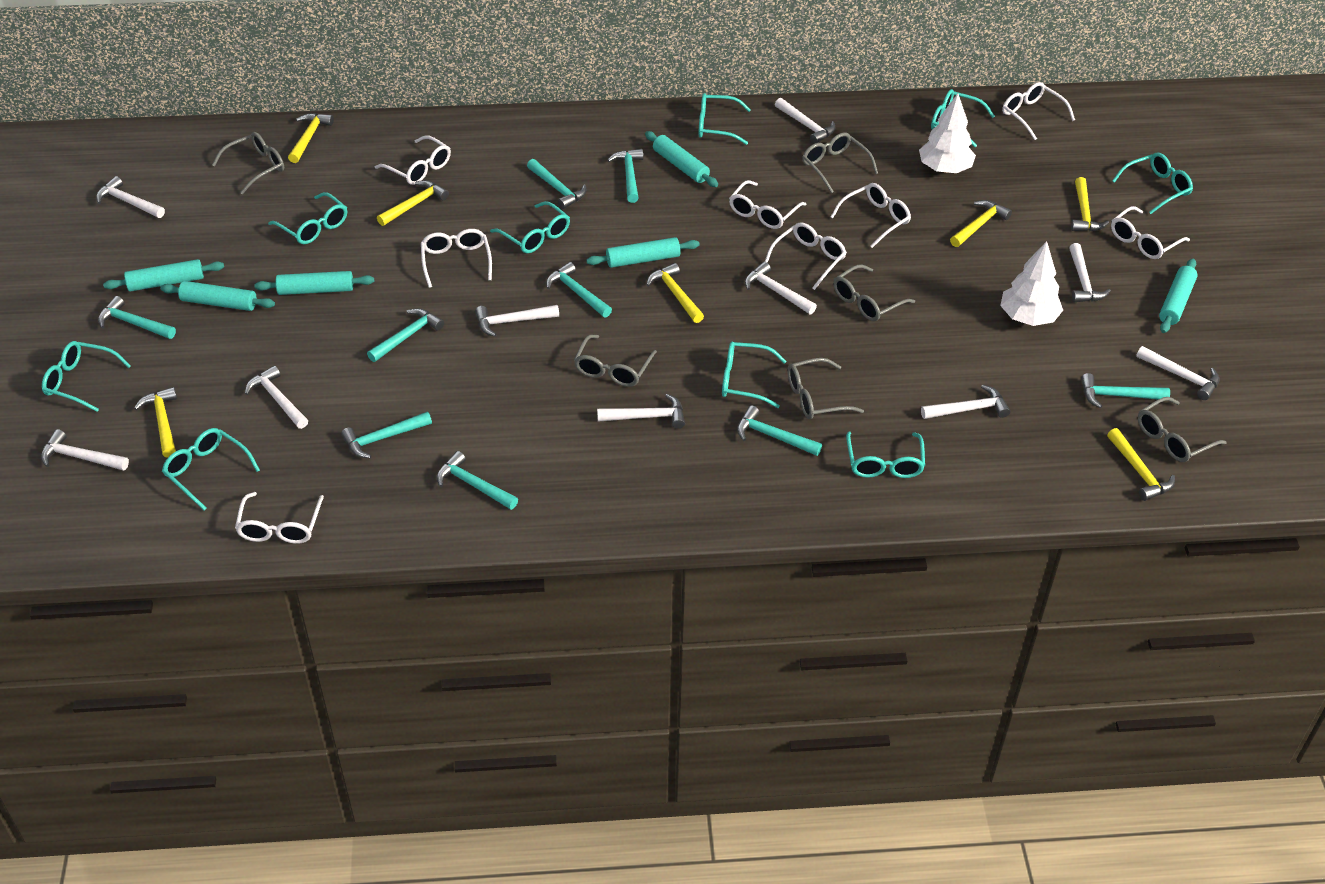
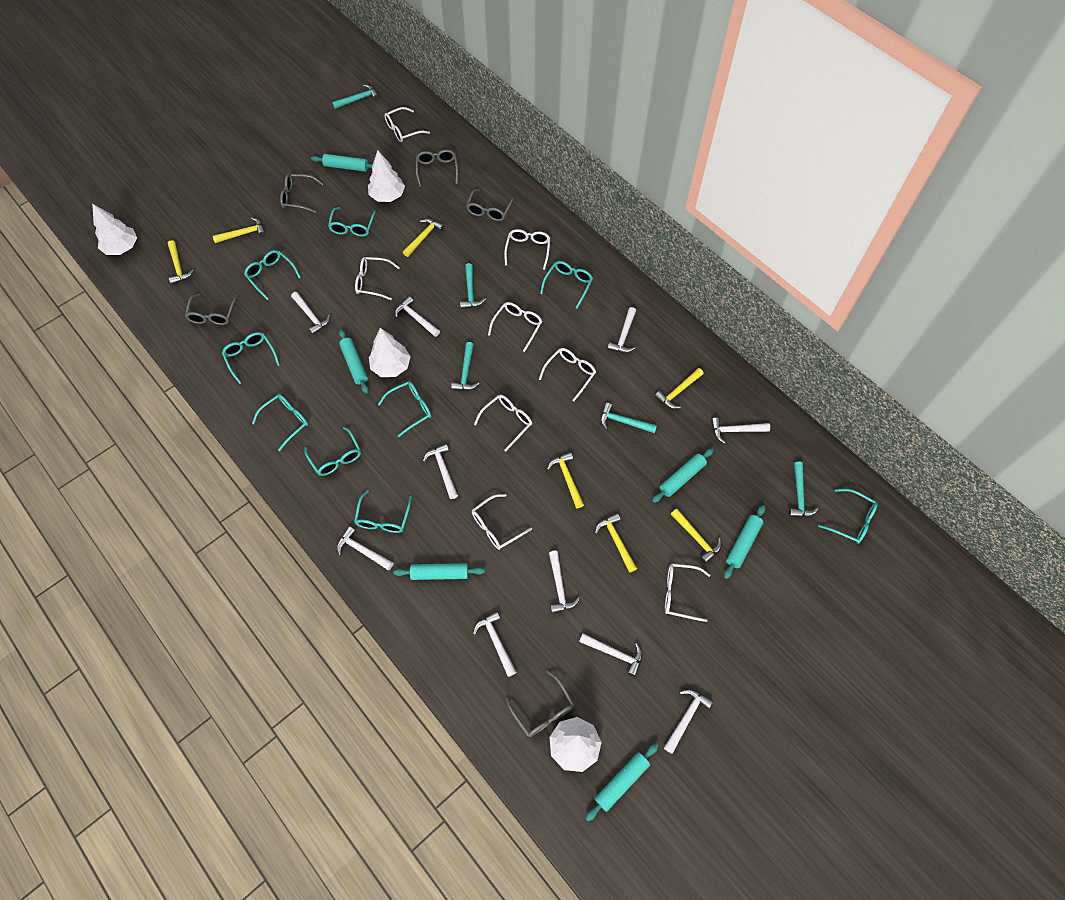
grey glasses: 6 -> 5
turquoise hammer: 9 -> 5
white tree: 2 -> 4

